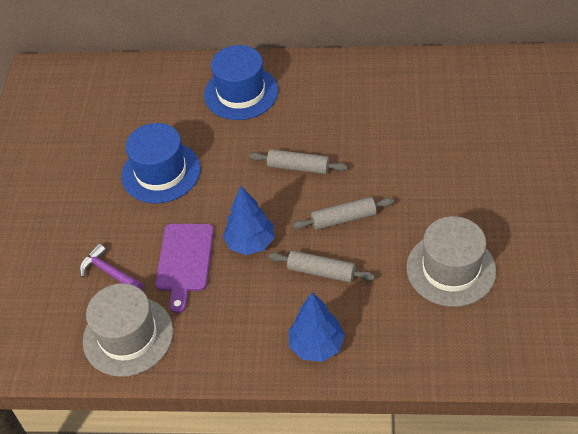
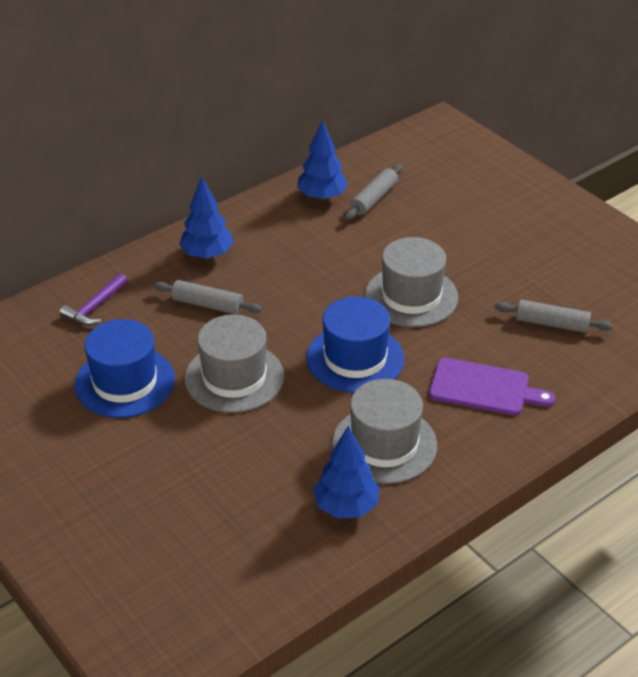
blue tree: 2 -> 3
grey hat: 2 -> 3

